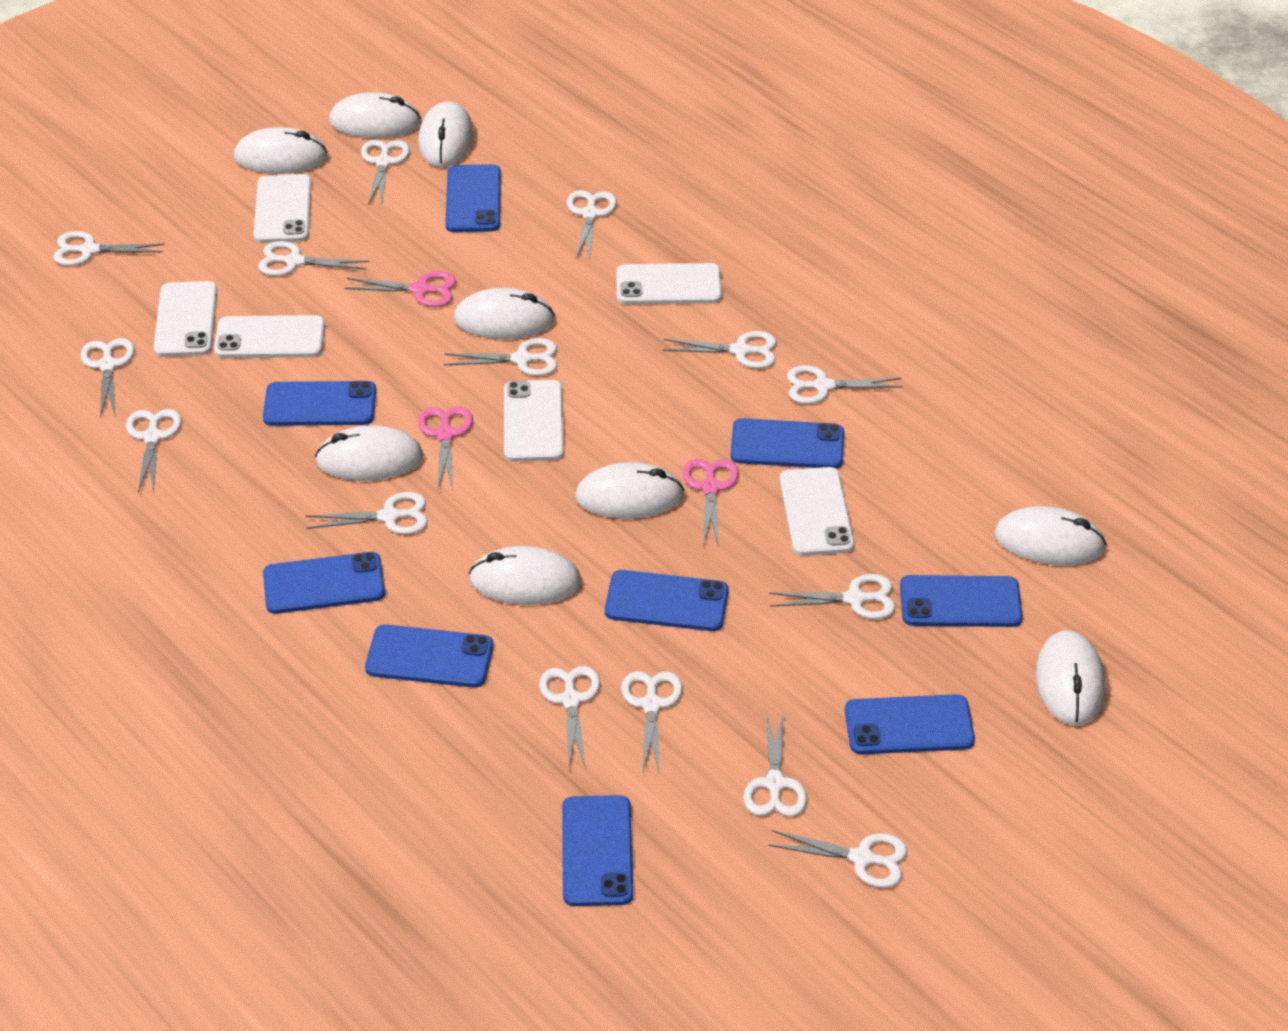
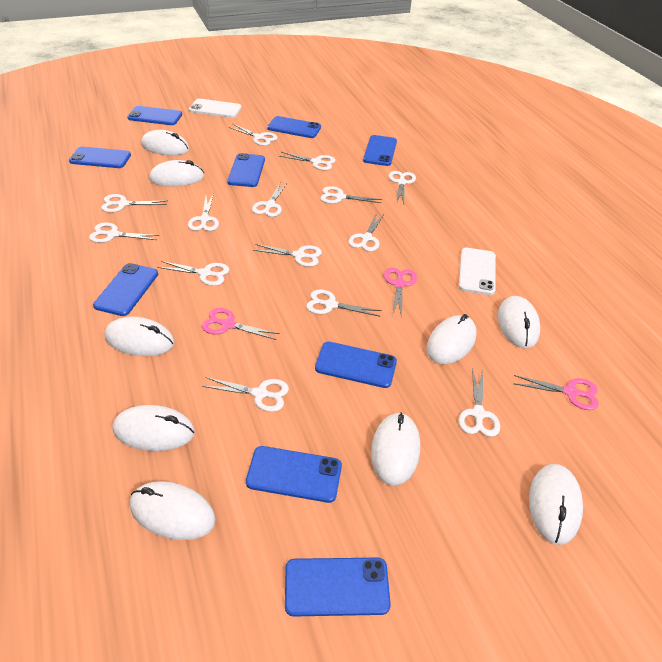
white phone: 6 -> 2
white scissors: 15 -> 14

